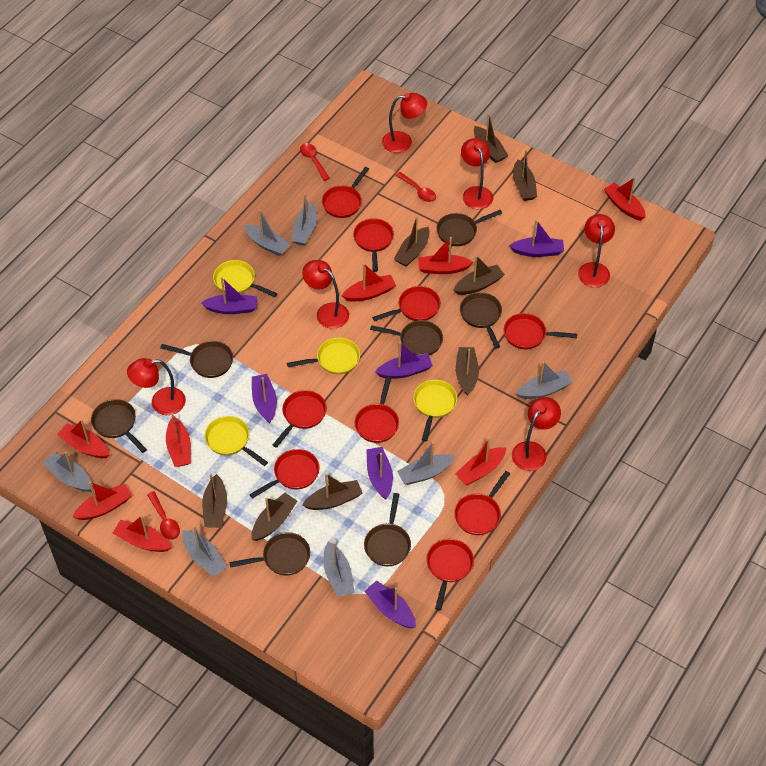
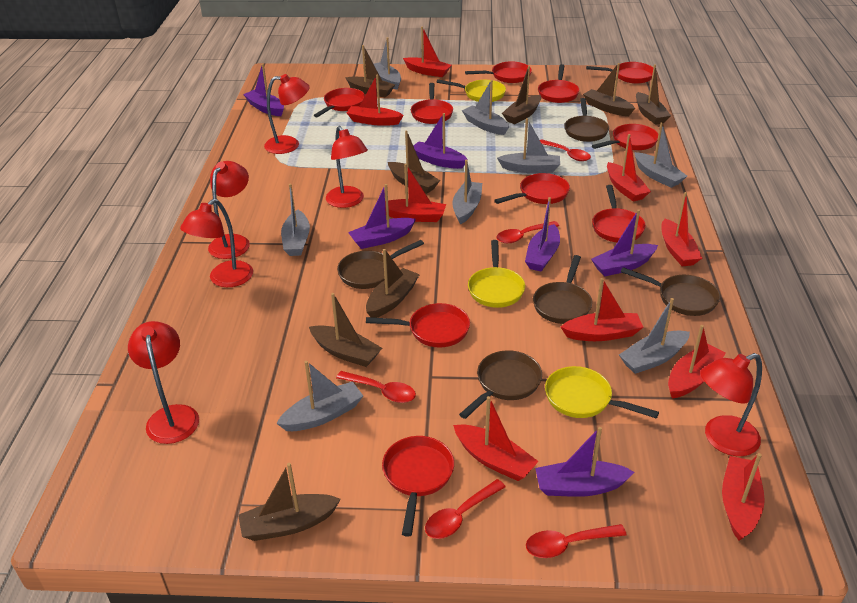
brown pan: 7 -> 5
grey boat: 7 -> 8
red boat: 8 -> 9
red pan: 9 -> 10
red spoon: 3 -> 5
yellow pan: 4 -> 3

